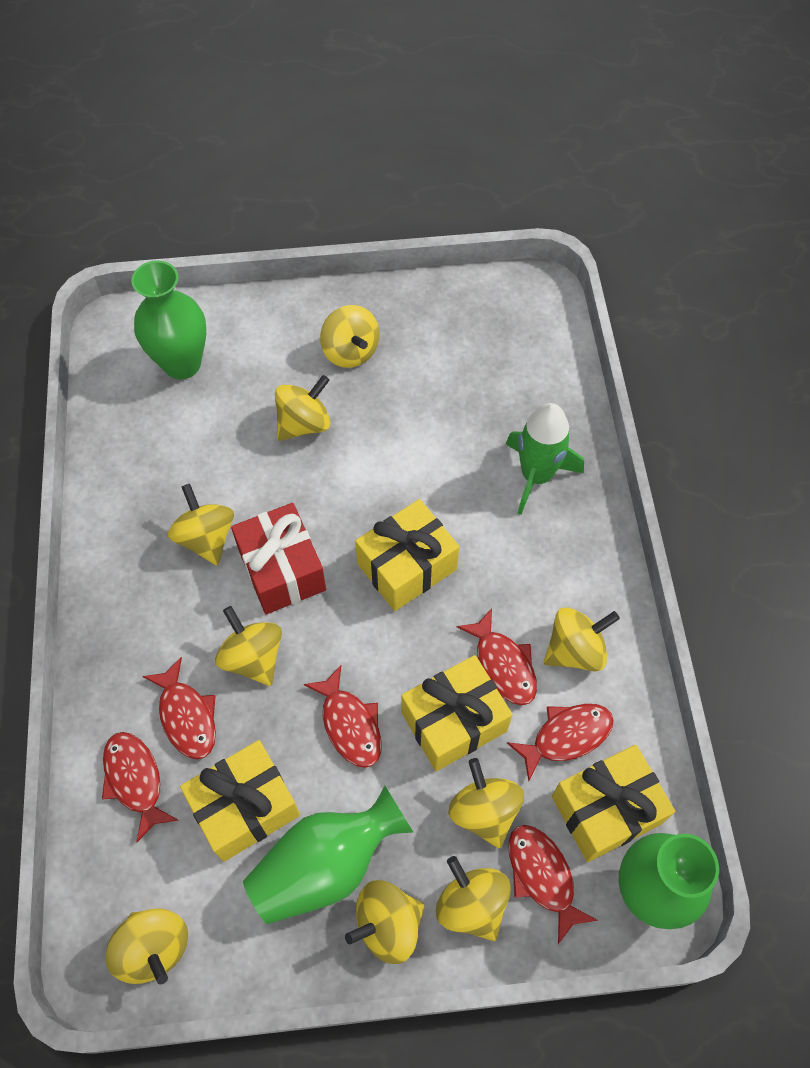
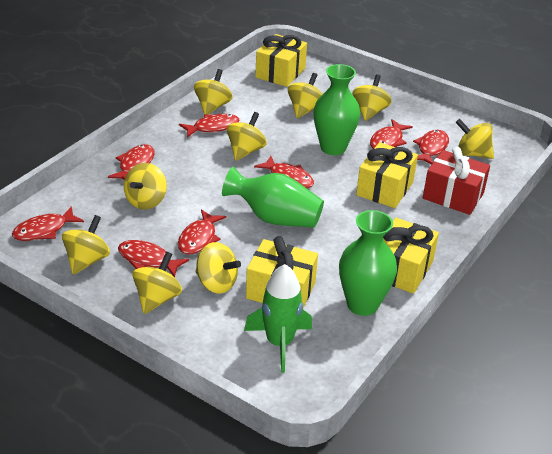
red fish: 6 -> 8

